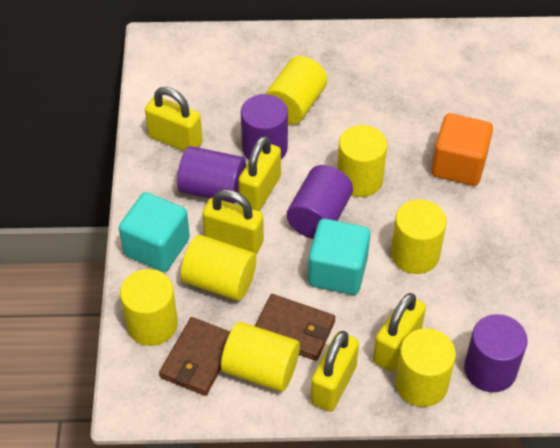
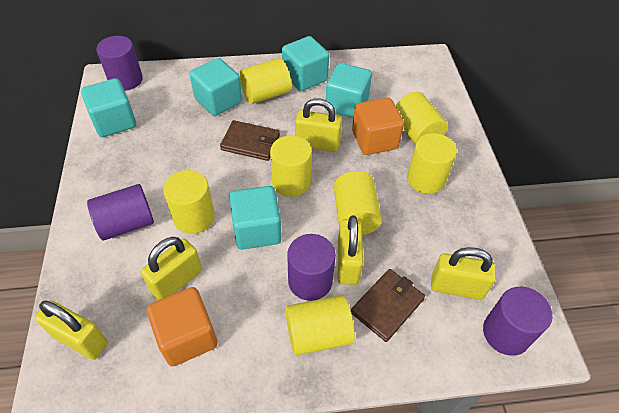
orange cube: 1 -> 2
turquoise cube: 2 -> 5

